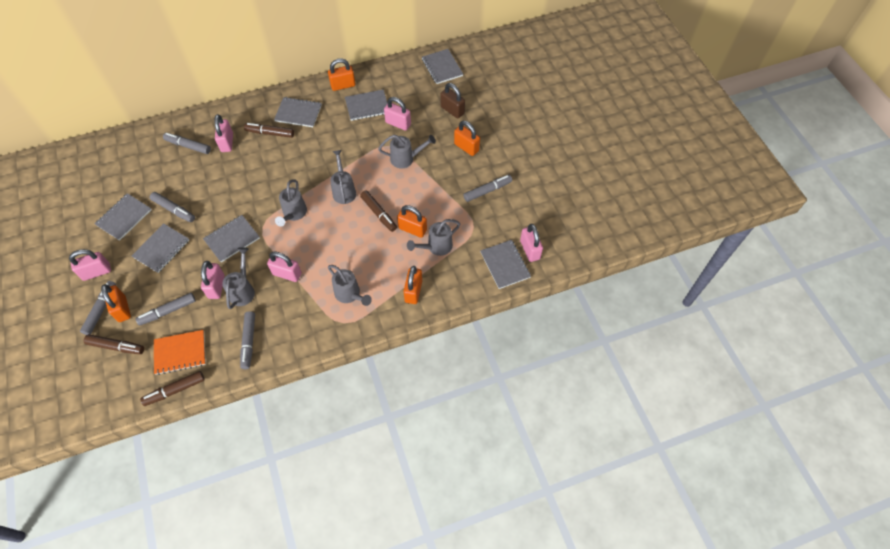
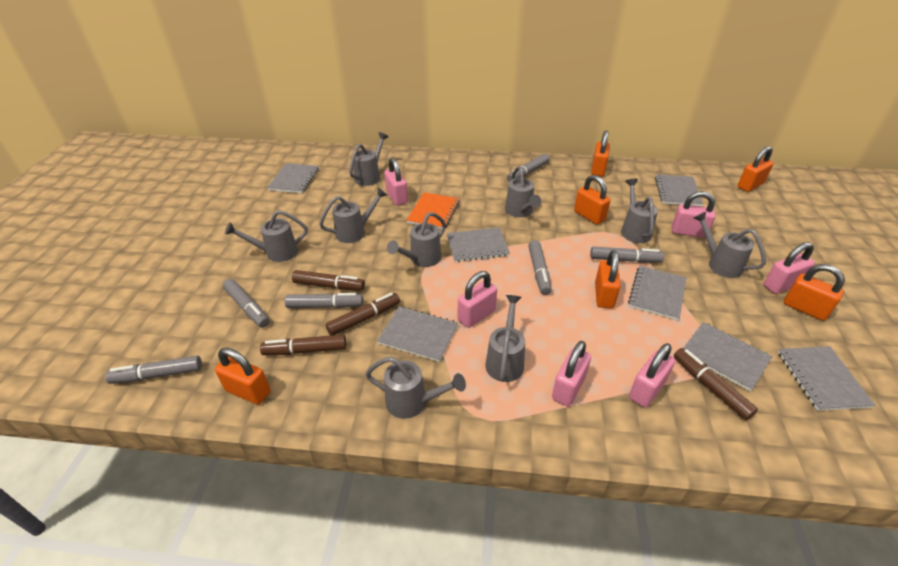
brown padlock: 1 -> 0
grey watering can: 6 -> 9
orange padlock: 5 -> 6

